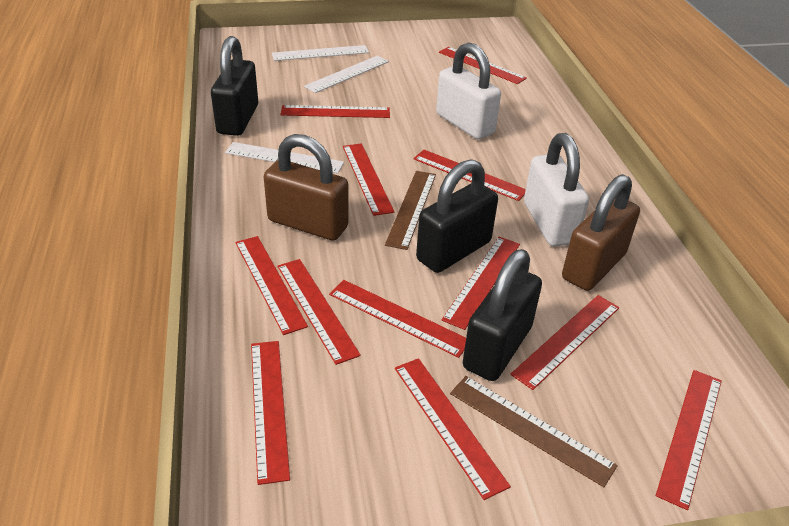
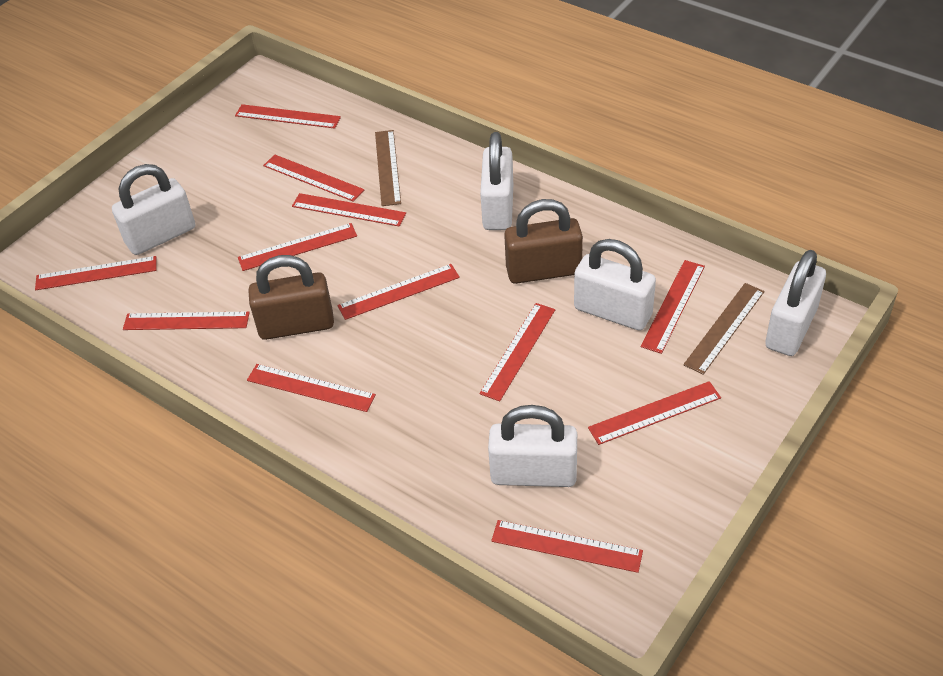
black padlock: 3 -> 0
white padlock: 2 -> 5
white ruler: 3 -> 0

